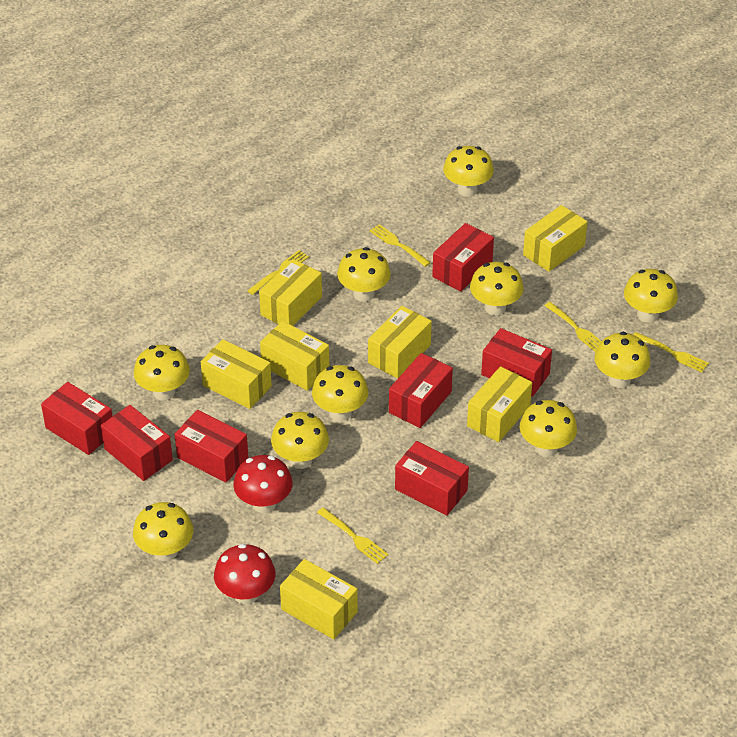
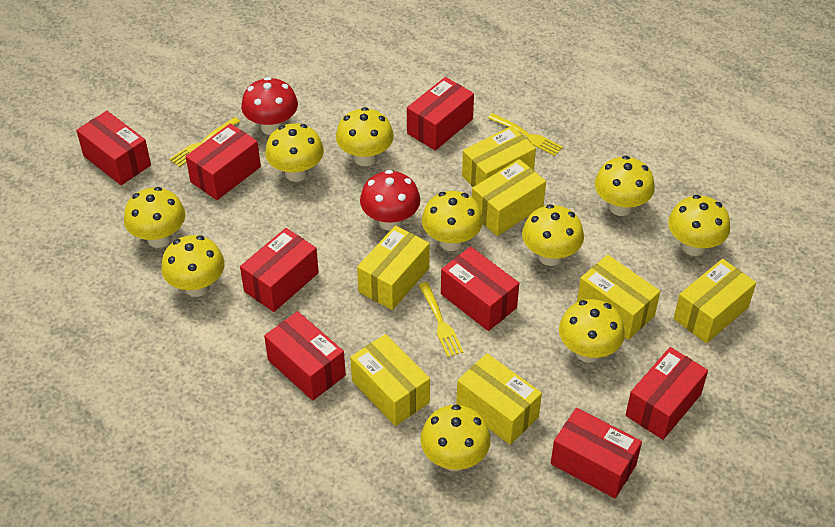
red box: 7 -> 8
yellow fork: 5 -> 3

